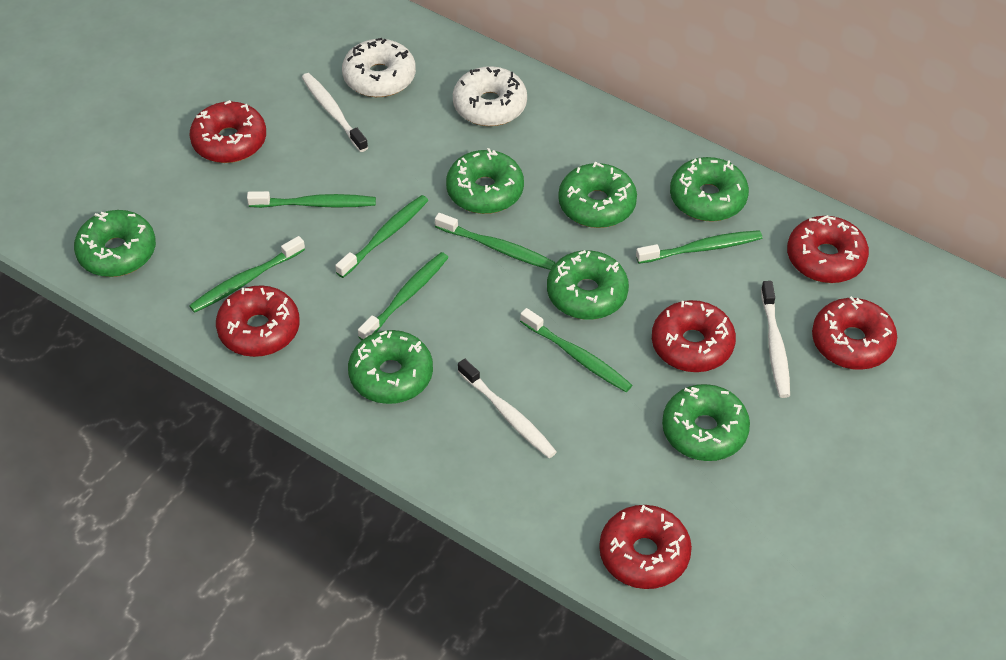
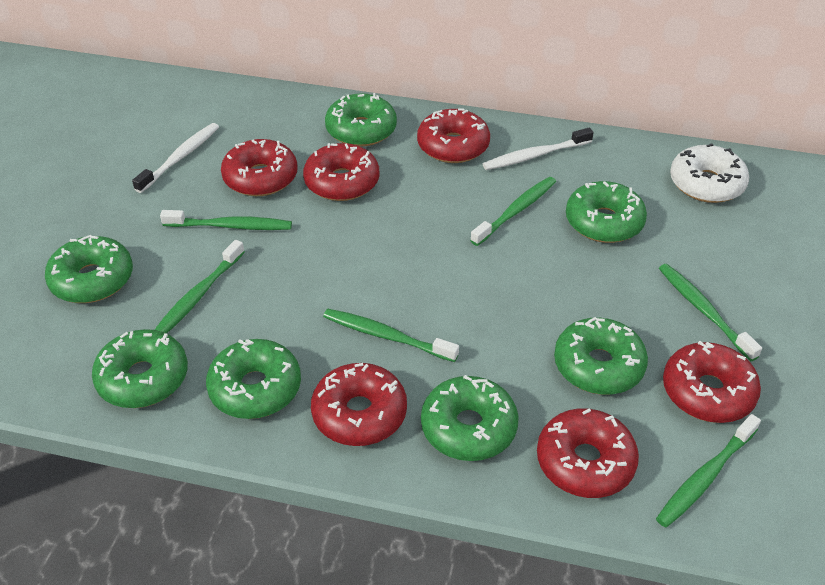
green toothbrush: 7 -> 6
white donut: 2 -> 1
white toothbrush: 3 -> 2

